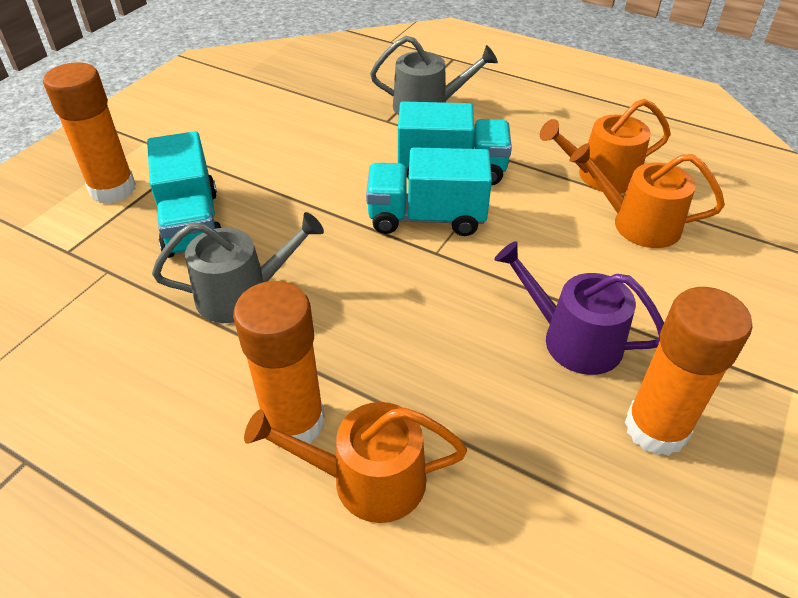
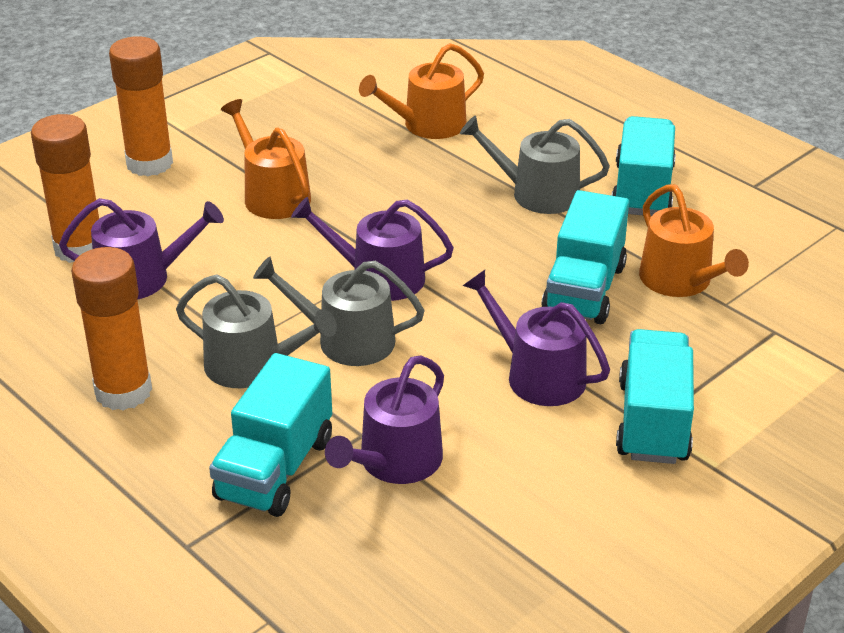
grey watering can: 2 -> 3
purple watering can: 1 -> 4
turquoise truck: 3 -> 4

